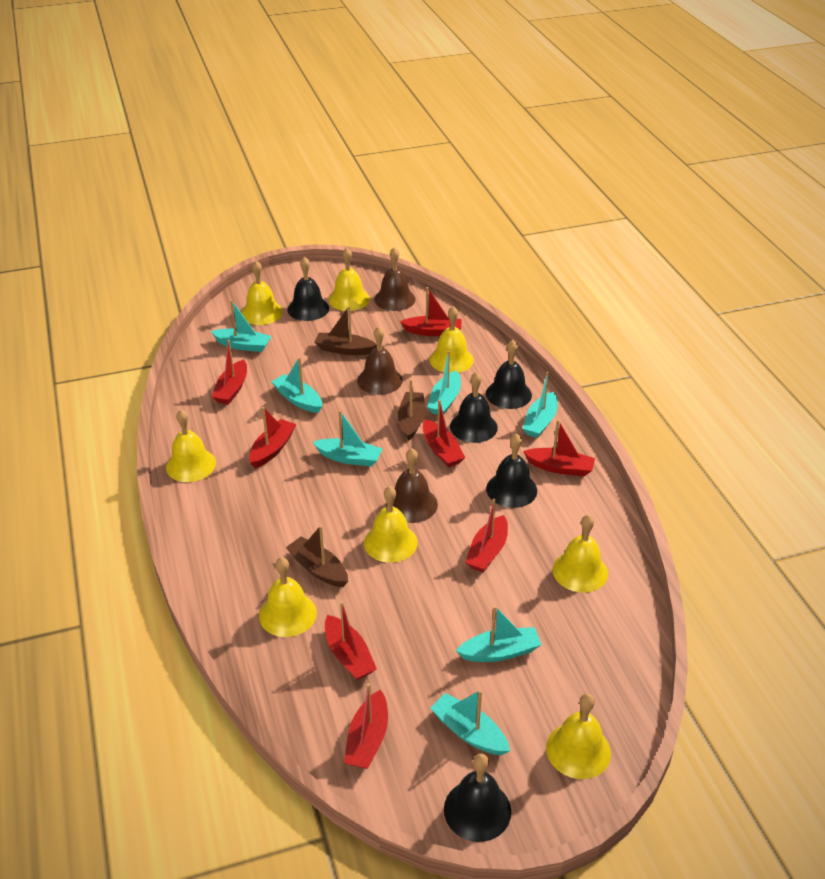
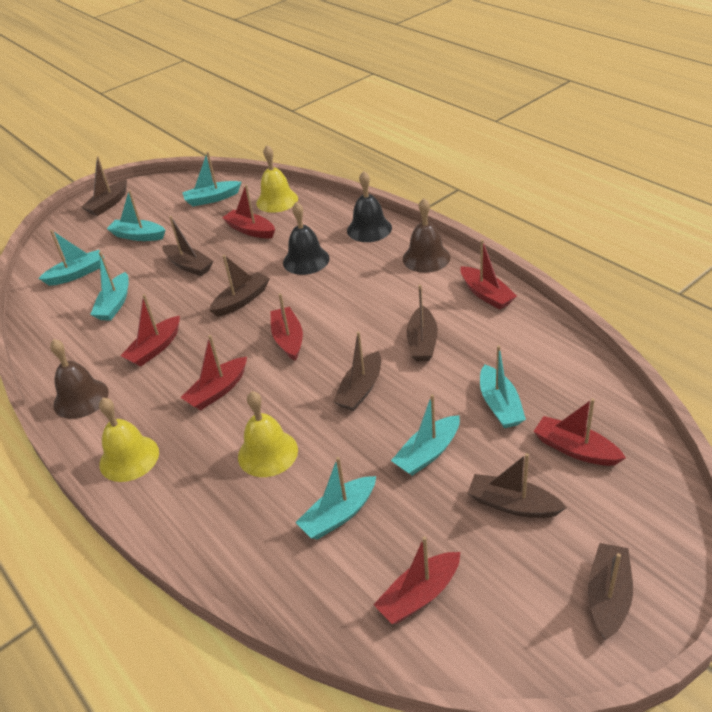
black bell: 5 -> 2
brown bell: 3 -> 2
brown boat: 3 -> 7
red boat: 8 -> 7
yellow bell: 8 -> 3

